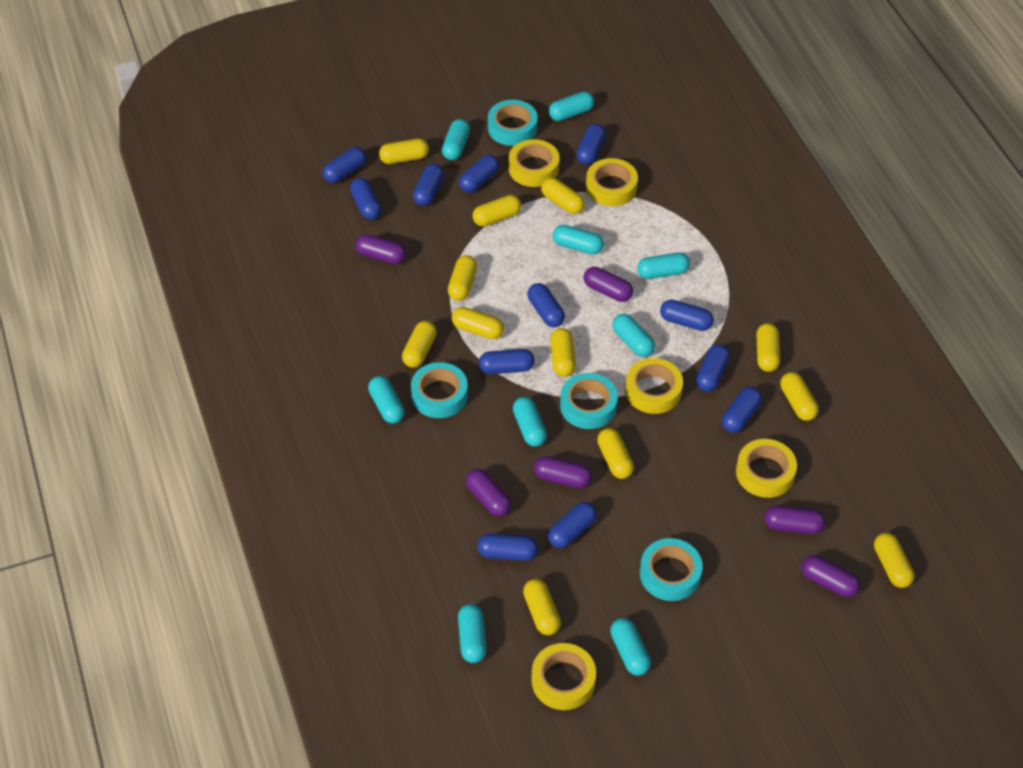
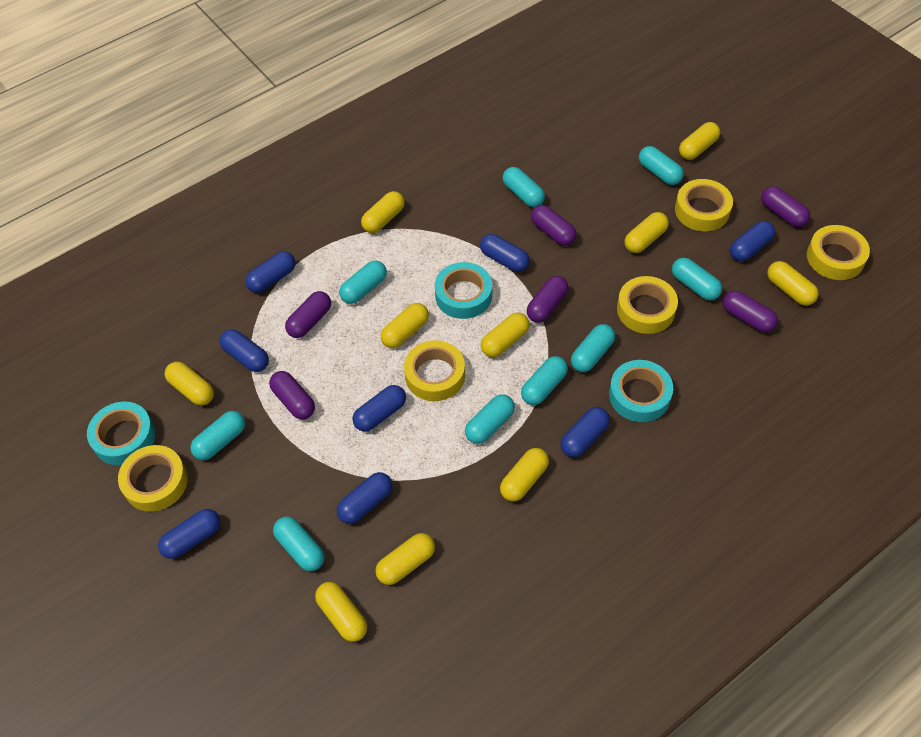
blue capsule: 12 -> 8
turquoise tape: 4 -> 3
yellow capsule: 12 -> 10

